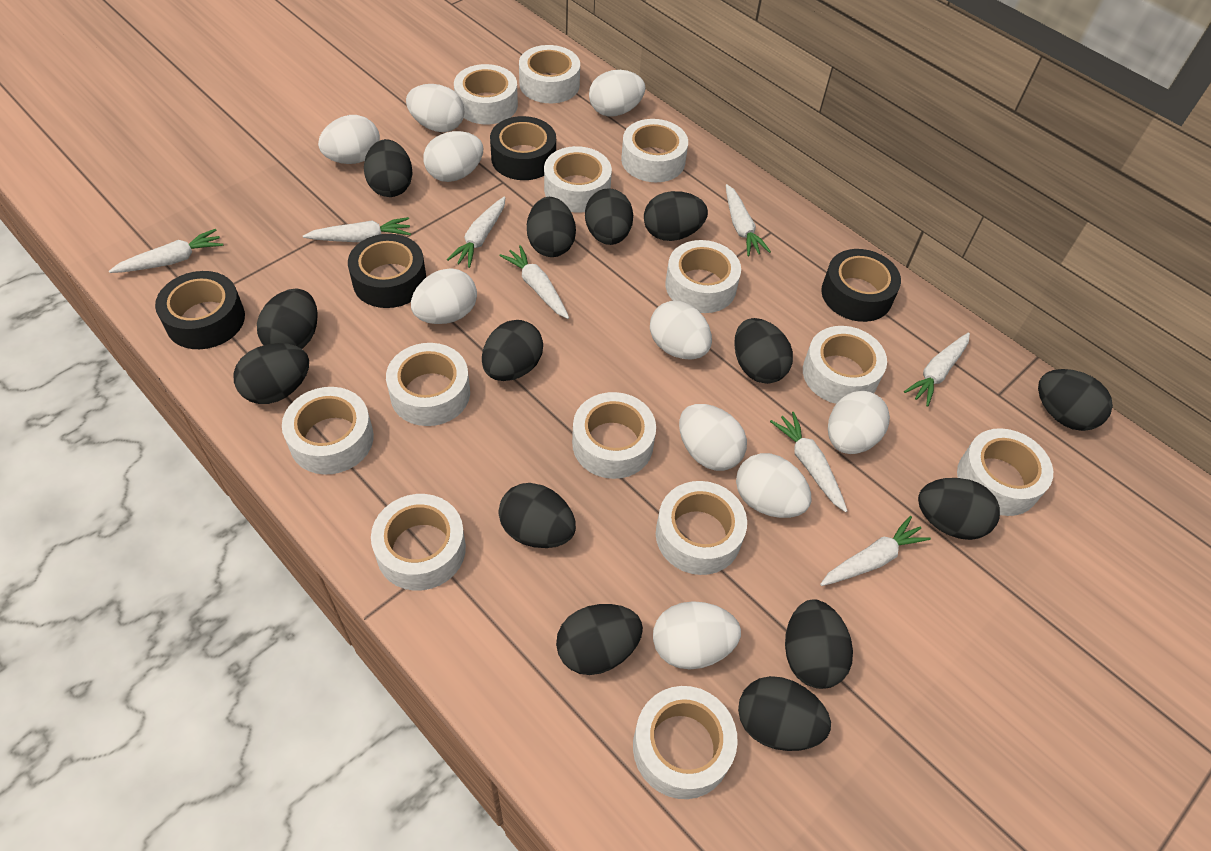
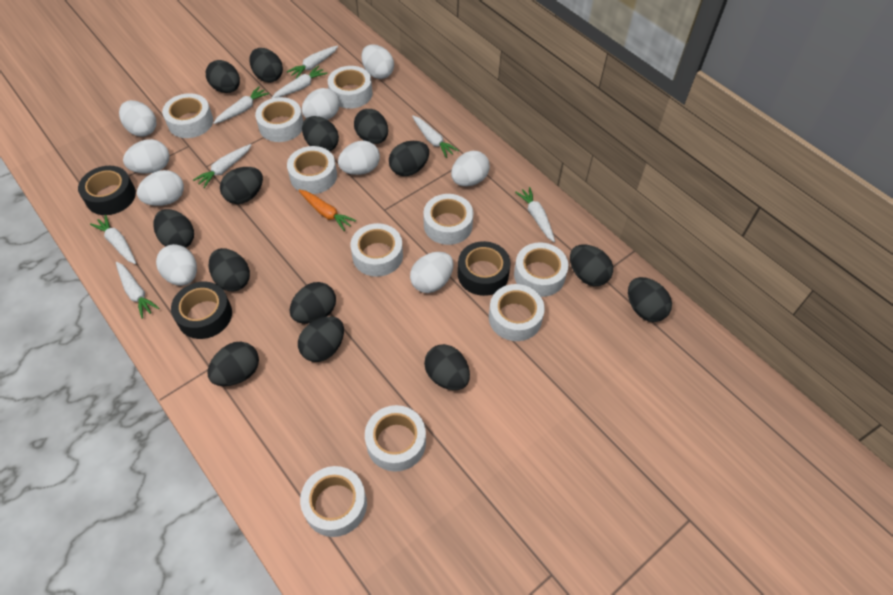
black tape: 4 -> 3
orange carrot: 0 -> 1
white egg: 10 -> 9
white tape: 13 -> 10

